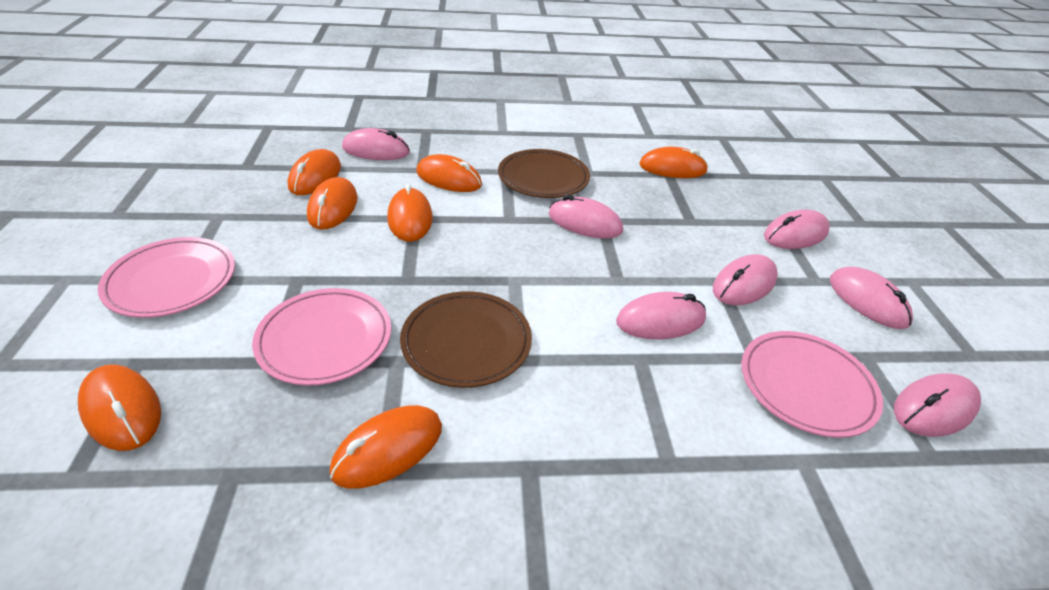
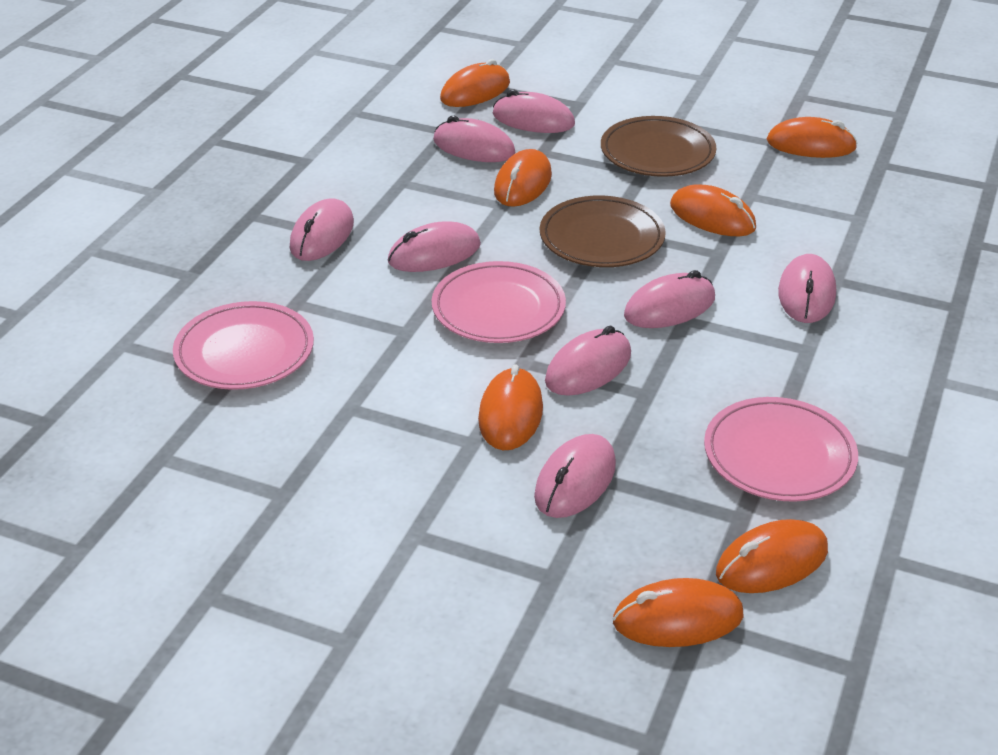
pink mouse: 7 -> 8

